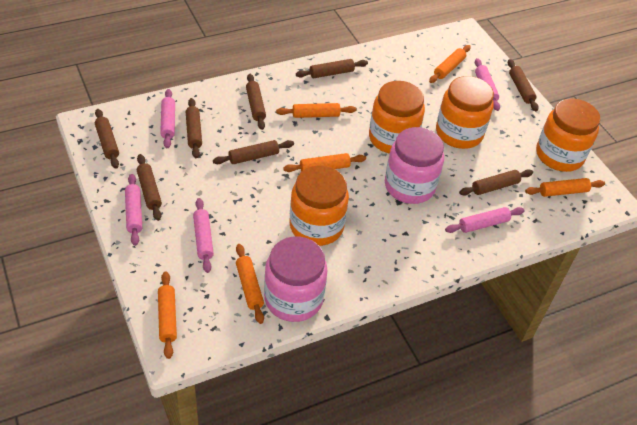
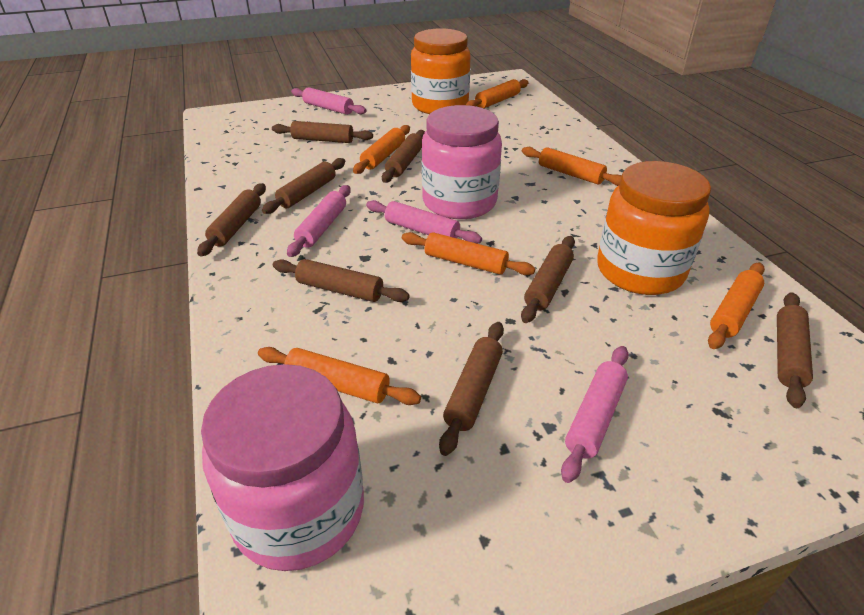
orange jar: 4 -> 2
pink rolling pin: 5 -> 4

